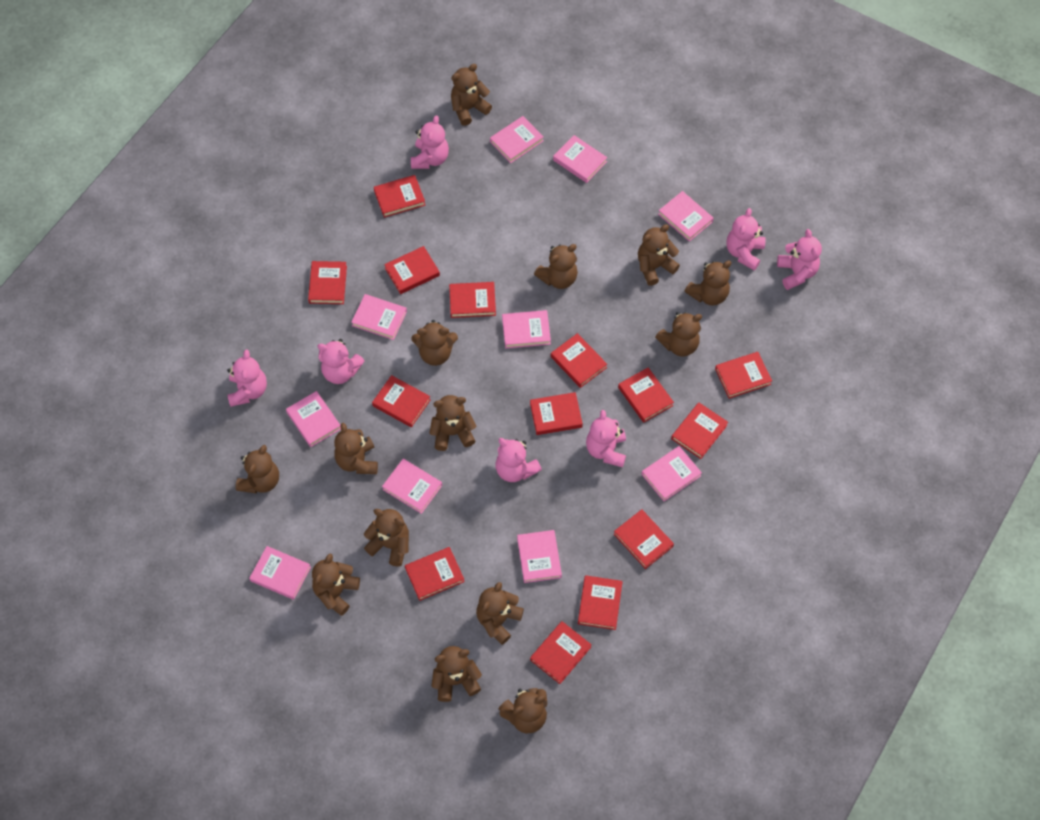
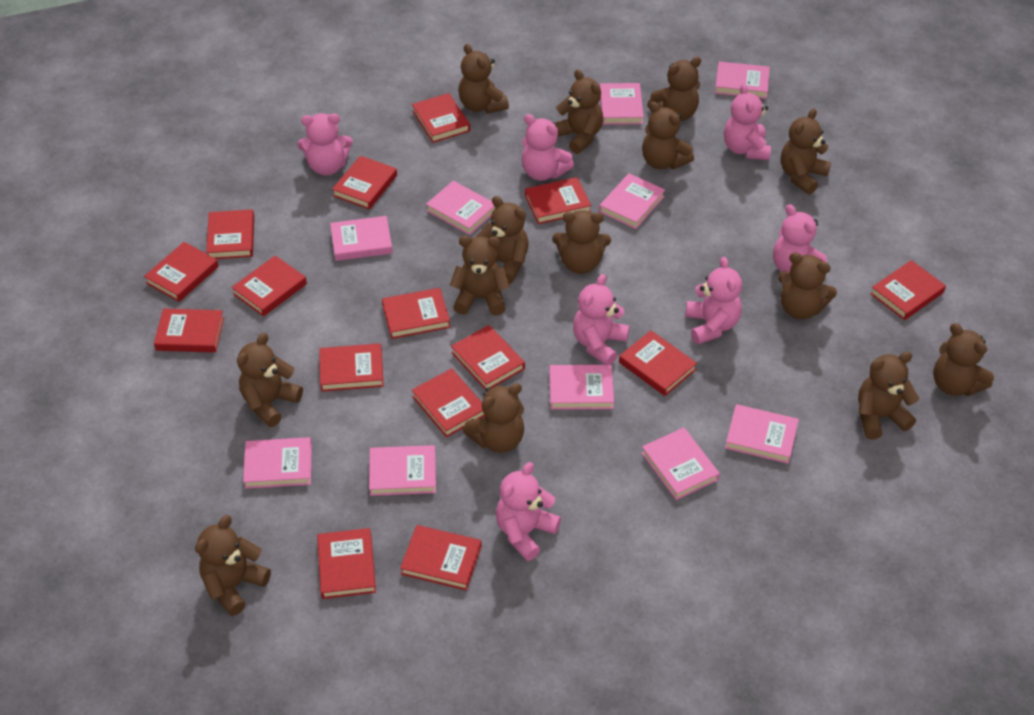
red book: 14 -> 15

